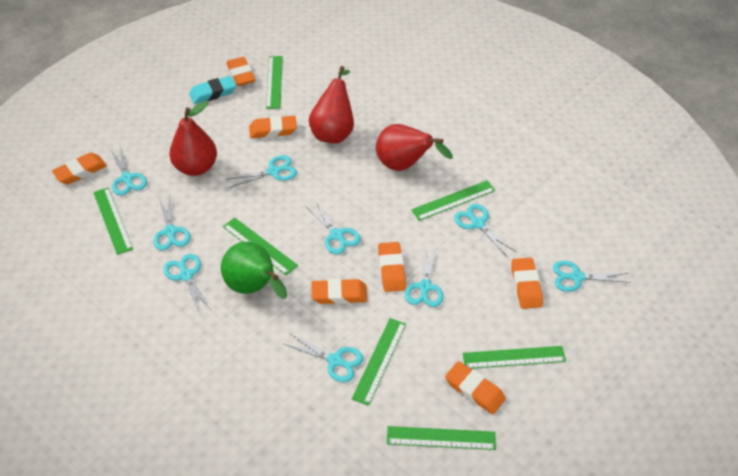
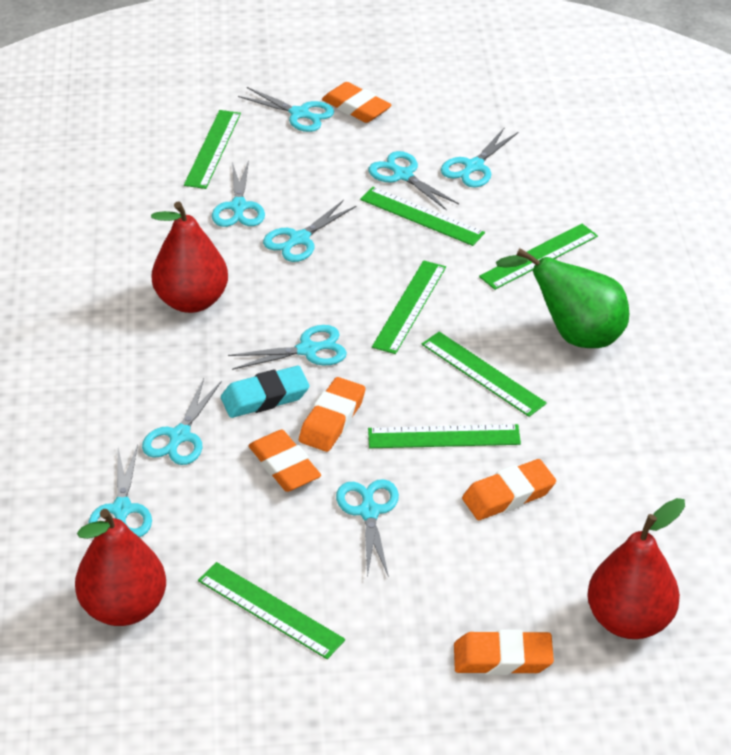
orange eraser: 7 -> 5

